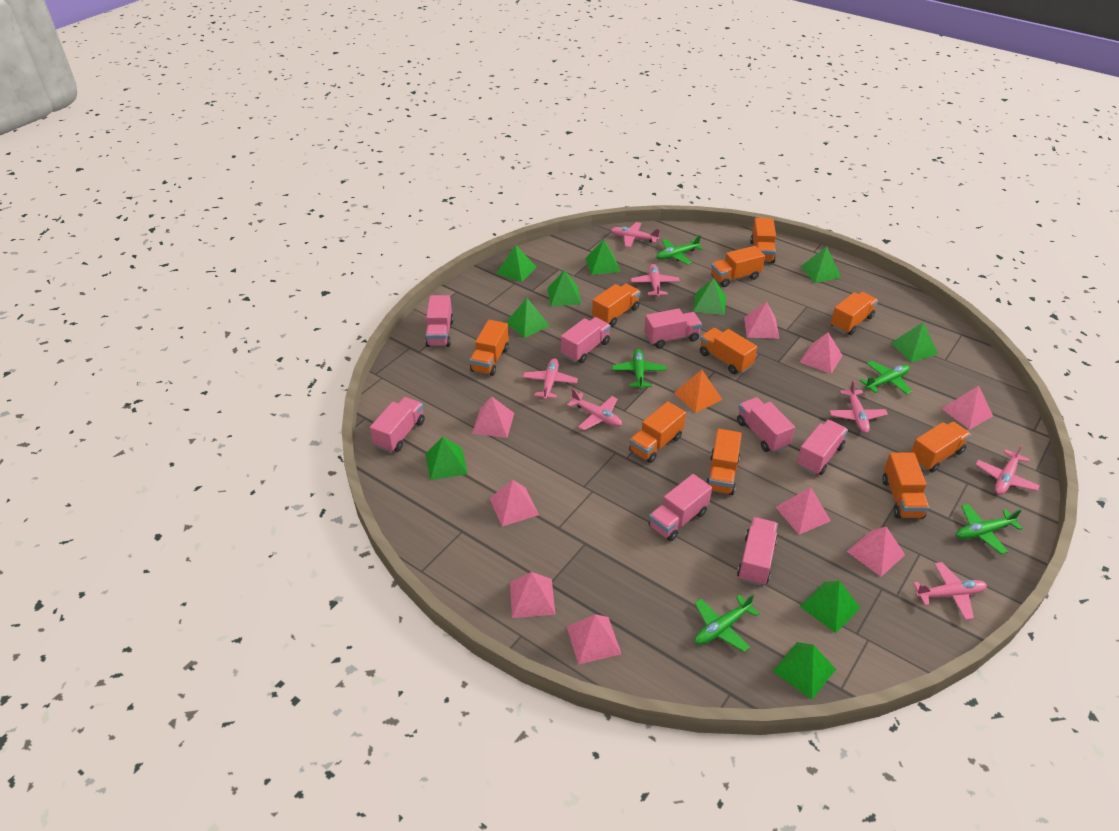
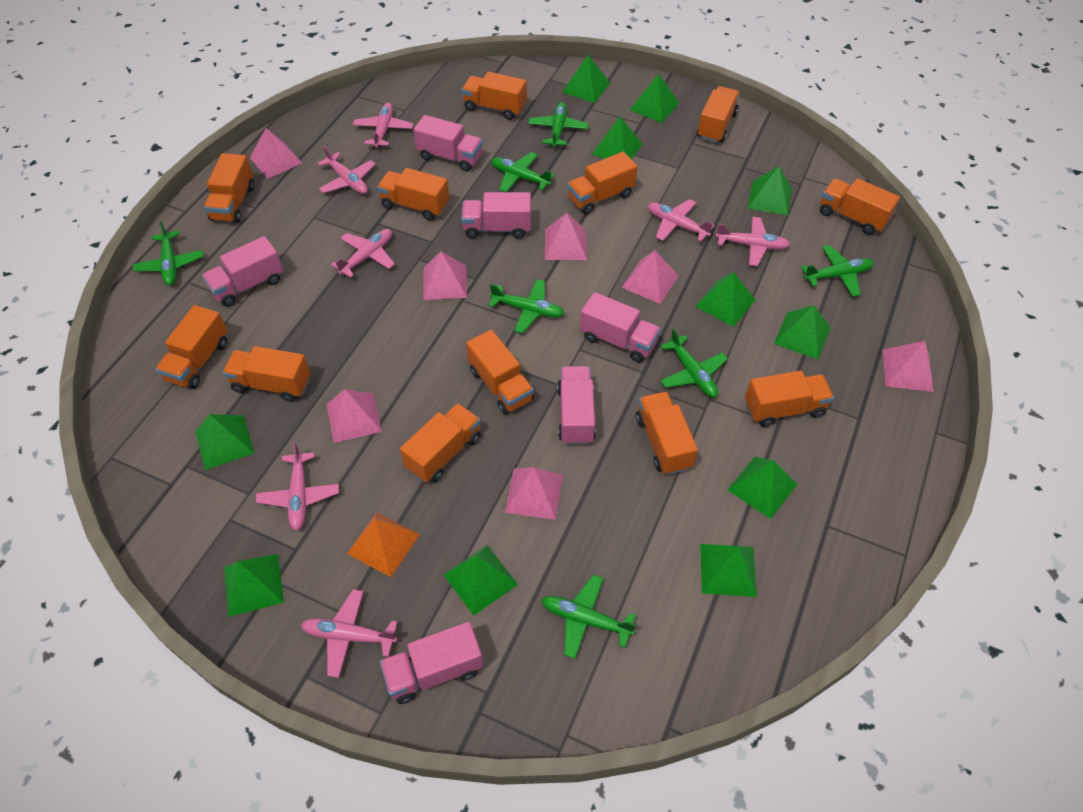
green plane: 5 -> 7
green pyramid: 10 -> 11
orange truck: 10 -> 12
pink pyramid: 9 -> 7
pink truck: 8 -> 6

